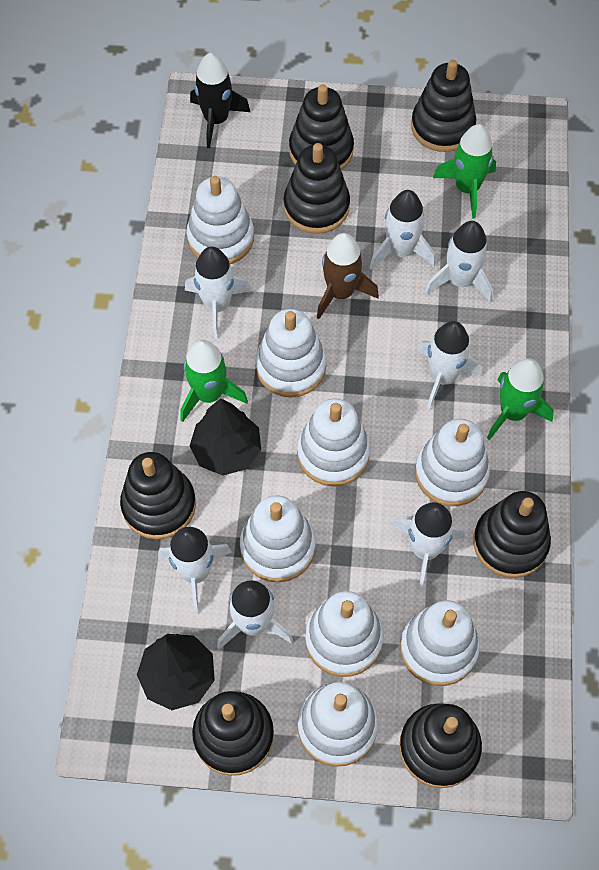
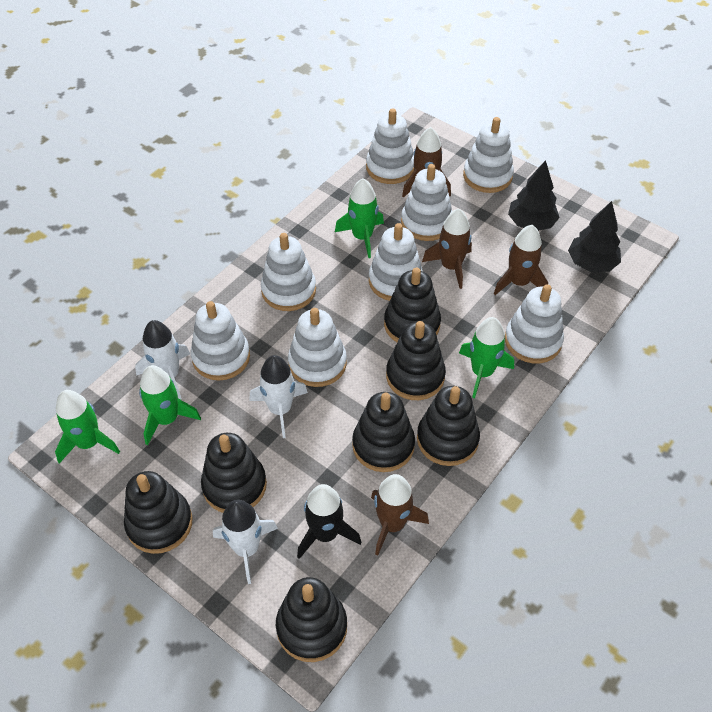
brown rocket: 1 -> 4
green rocket: 3 -> 4
white rocket: 7 -> 3

